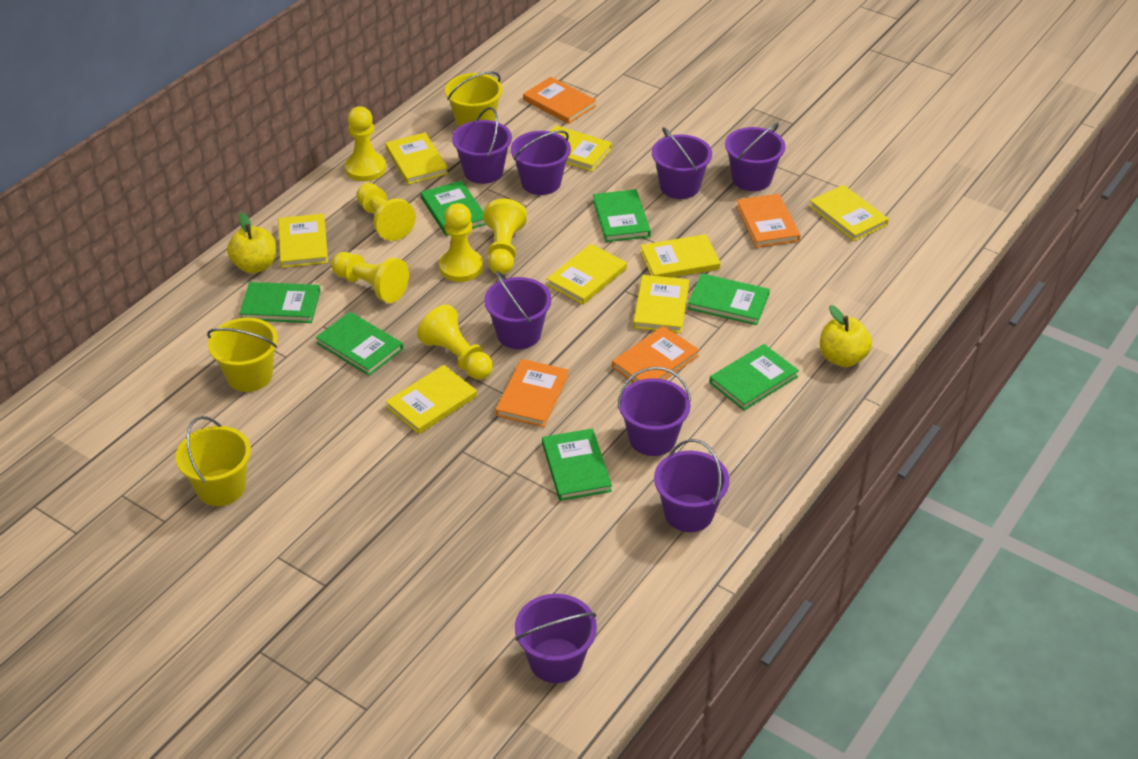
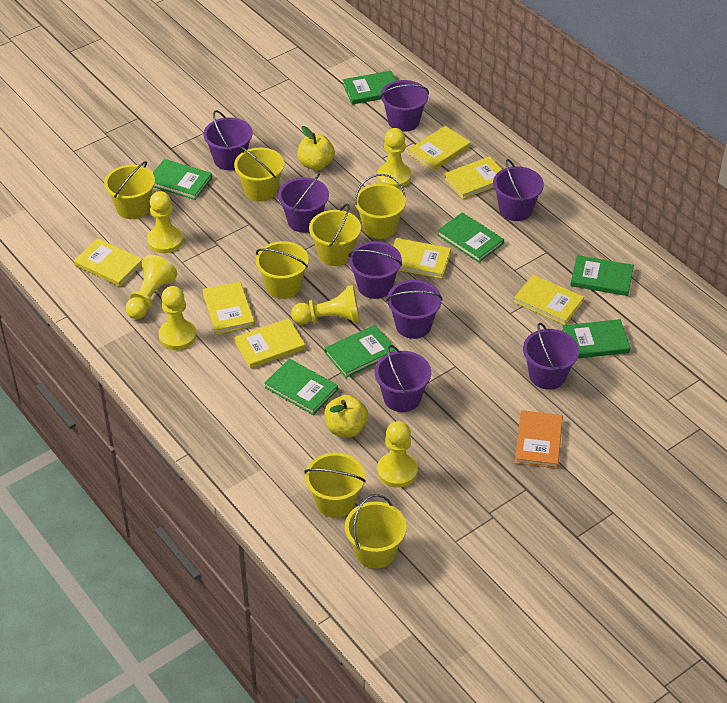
orange book: 4 -> 1
yellow book: 8 -> 7
yellow bucket: 3 -> 7

